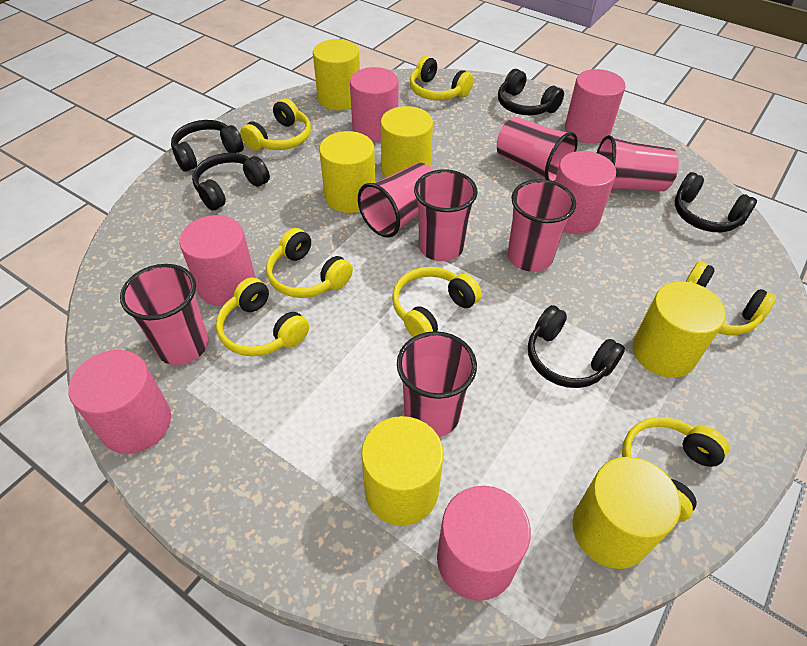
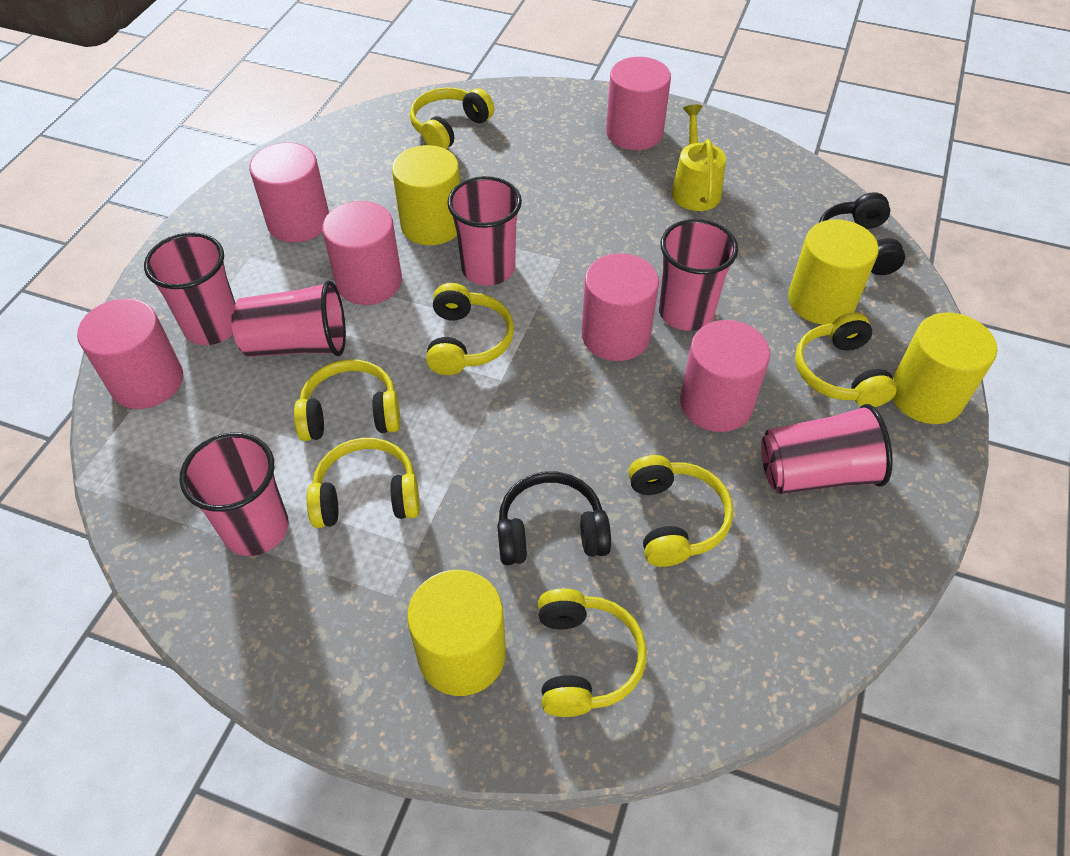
black headphones: 5 -> 2
pink cup: 7 -> 6
yellow cylinder: 6 -> 4
yellow watering can: 0 -> 1

